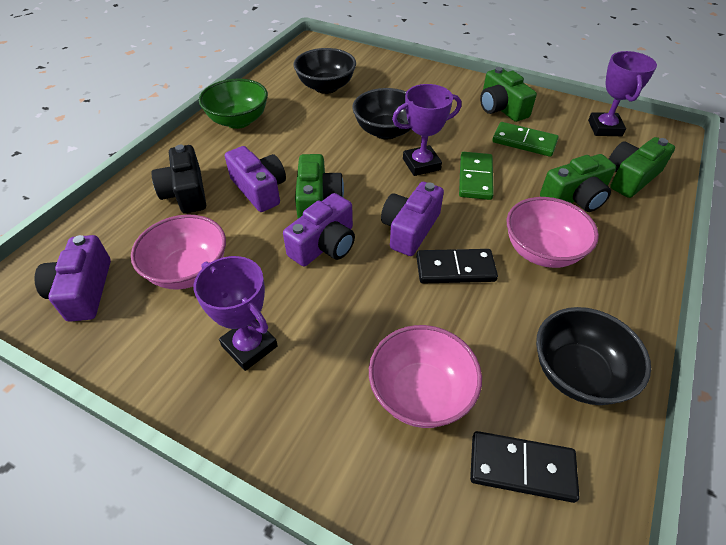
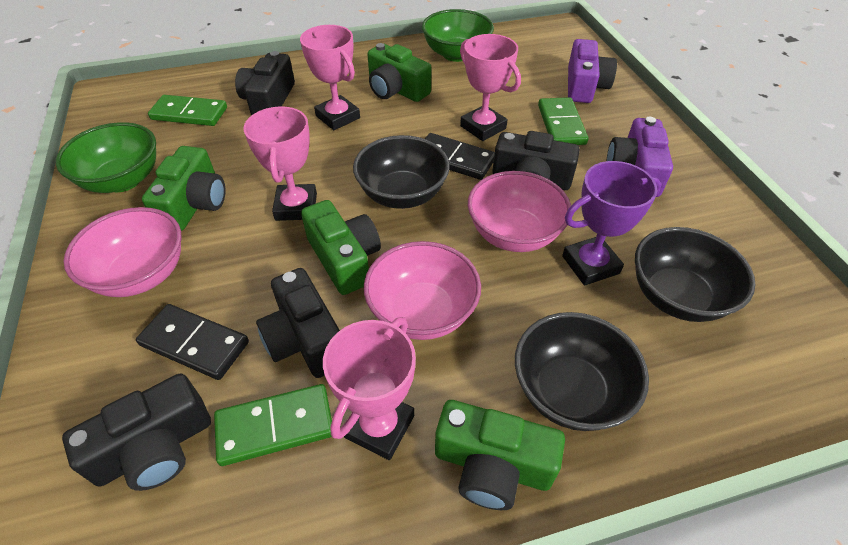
black camera: 1 -> 4
green bowl: 1 -> 2
green domino: 2 -> 3
pink trophy: 0 -> 4
purple camera: 4 -> 2
purple trophy: 3 -> 1

